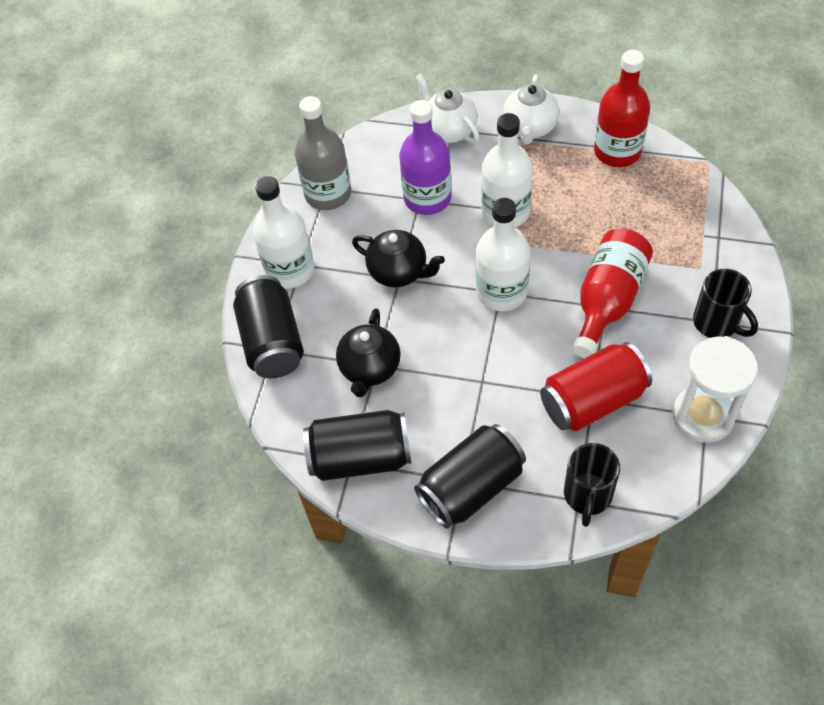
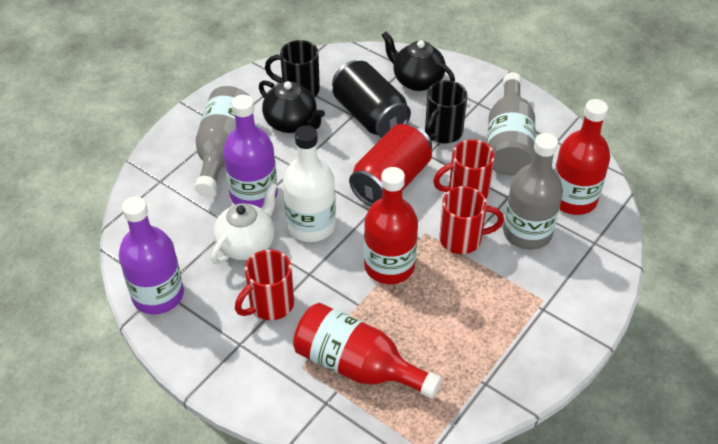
black can: 3 -> 1
grey bottle: 1 -> 3
purple bottle: 1 -> 2
red bottle: 2 -> 3
red mug: 0 -> 3
white bottle: 3 -> 1
white hourglass: 1 -> 0
white teapot: 2 -> 1

